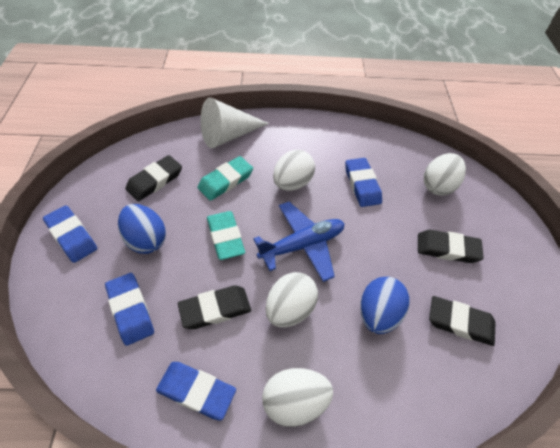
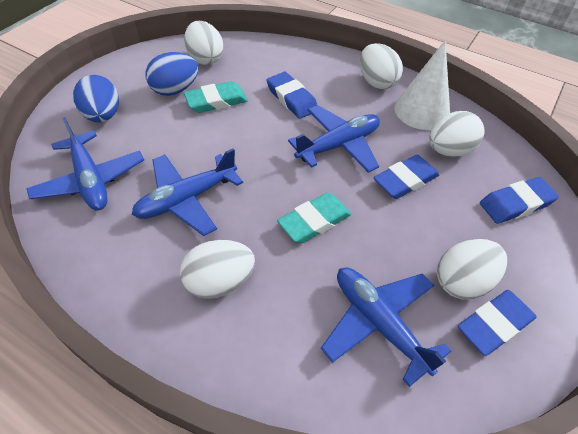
black eraser: 4 -> 0
blue plane: 1 -> 4
white egg: 4 -> 5

